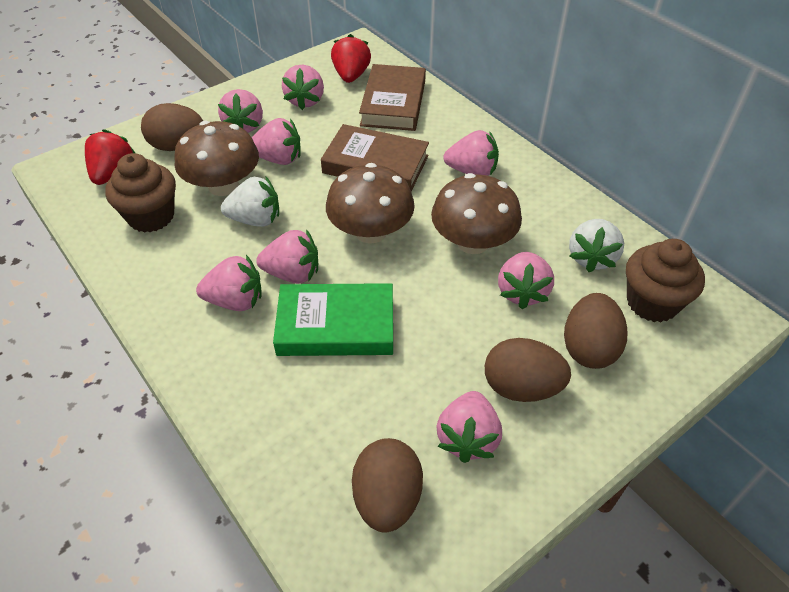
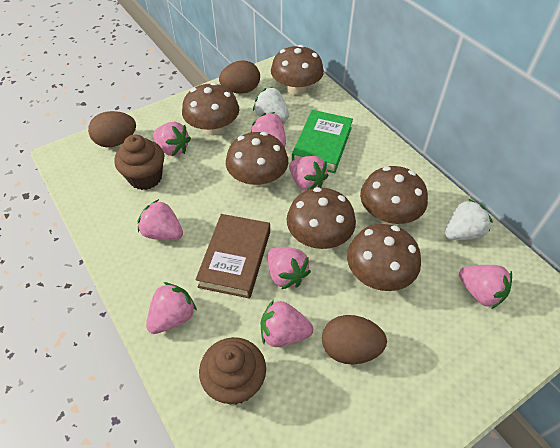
brown book: 2 -> 1
brown egg: 4 -> 3
brown mushroom: 3 -> 6
red strawberry: 2 -> 0

